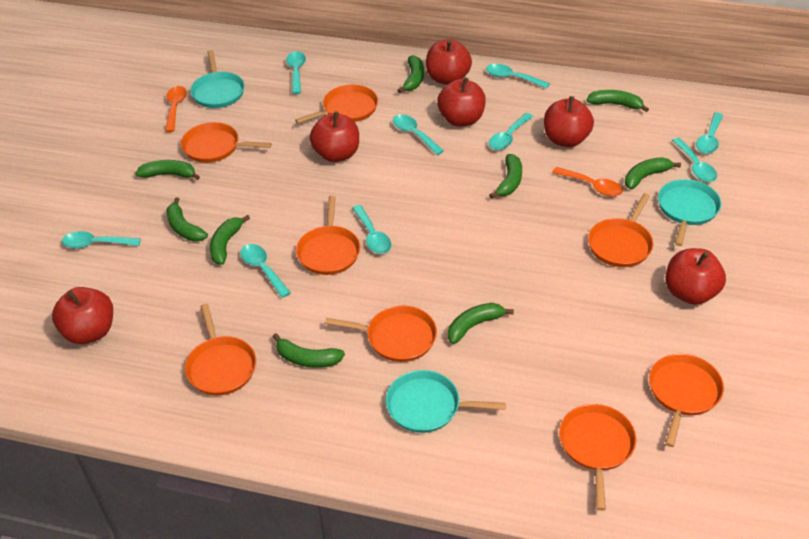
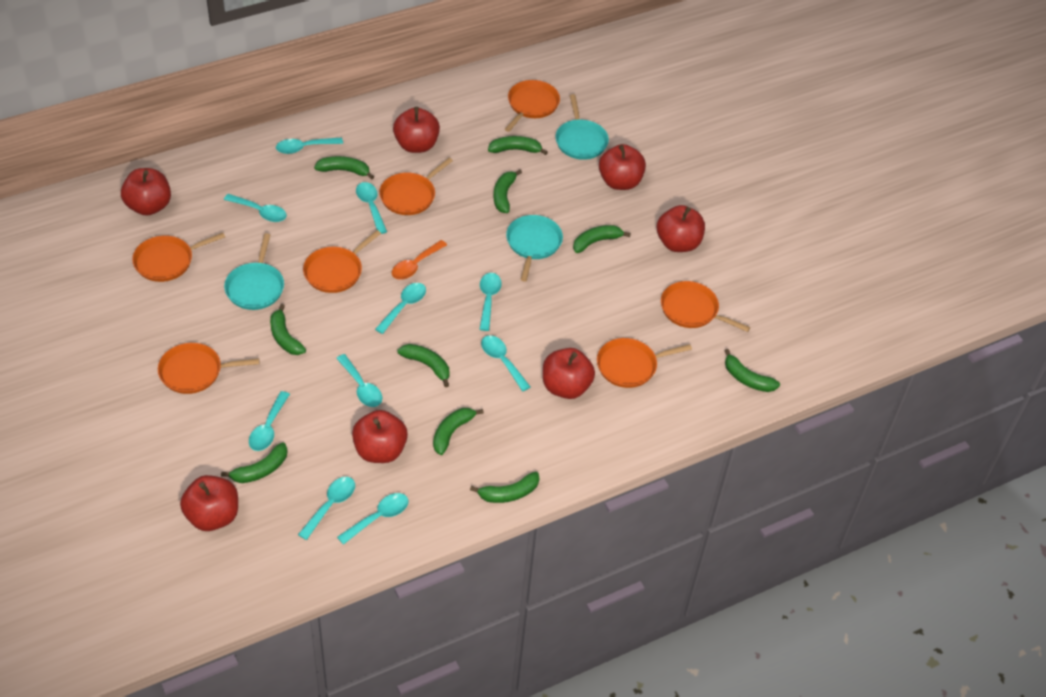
green banana: 9 -> 10
orange pan: 8 -> 7
orange spoon: 2 -> 1
red apple: 6 -> 7
turquoise spoon: 9 -> 10

